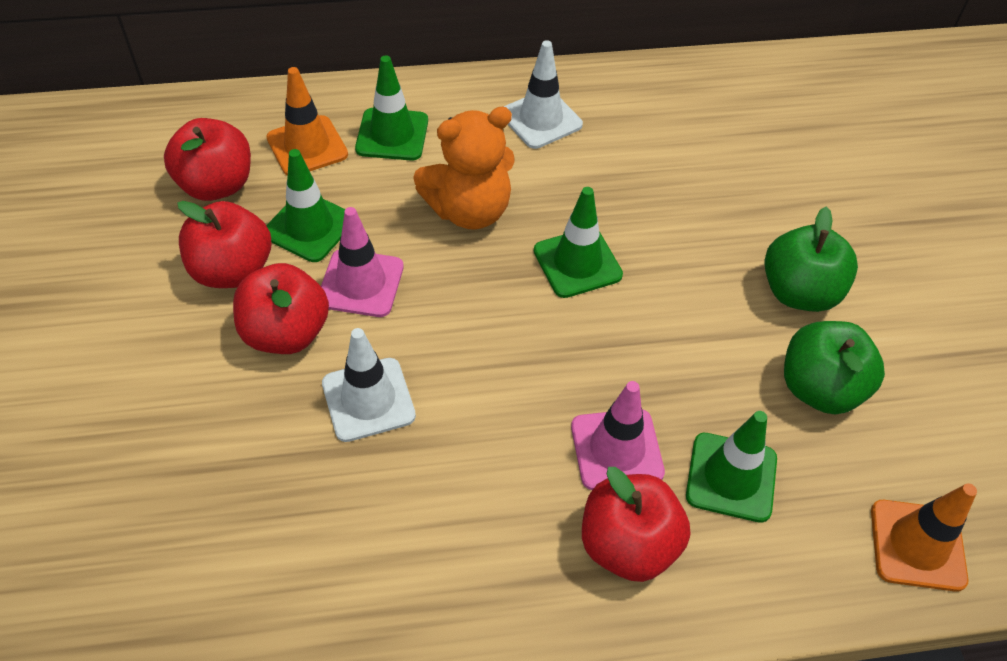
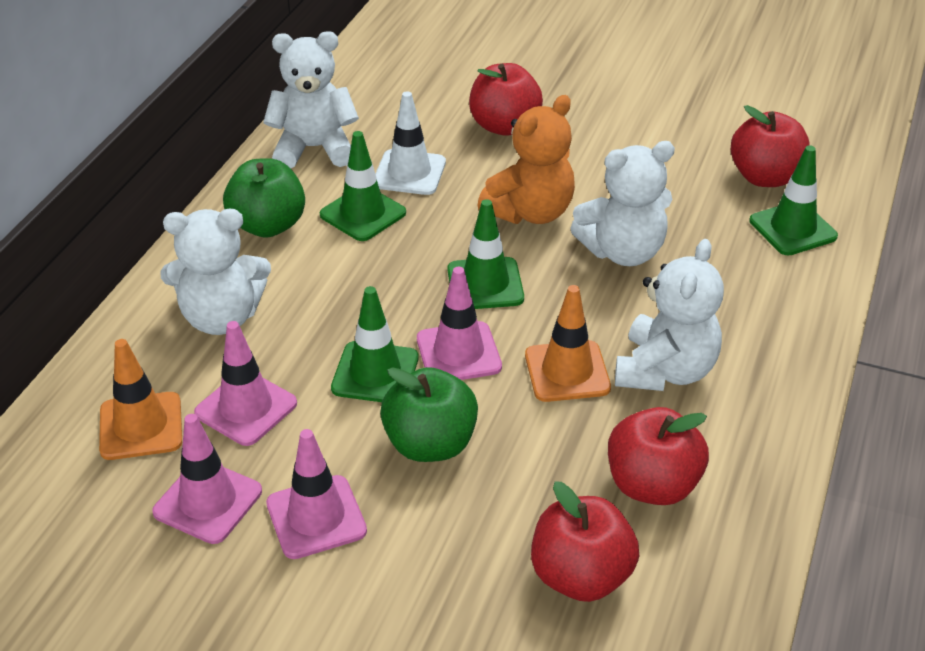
pink traffic cone: 2 -> 4
white teddy bear: 0 -> 4
white traffic cone: 2 -> 1

